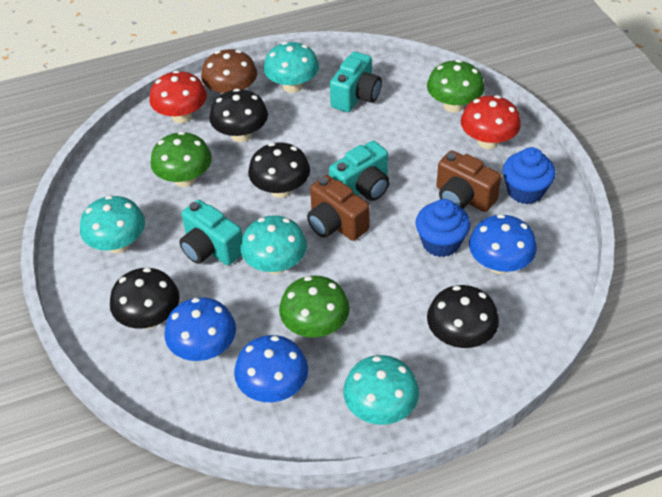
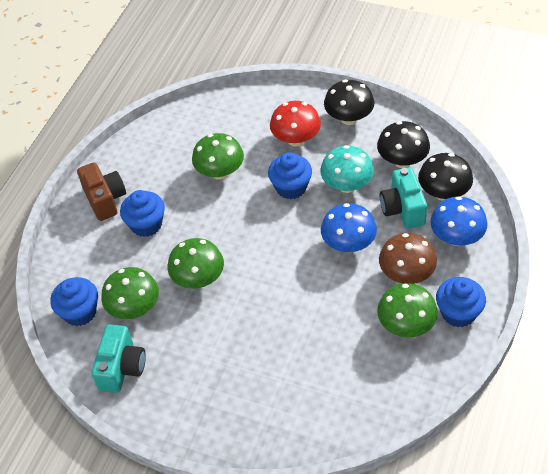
black mushroom: 4 -> 3
blue cupcake: 2 -> 4
blue mushroom: 3 -> 2
brown camera: 2 -> 1
green mushroom: 3 -> 4
red mushroom: 2 -> 1
turquoise camera: 3 -> 2
turquoise mushroom: 4 -> 1

